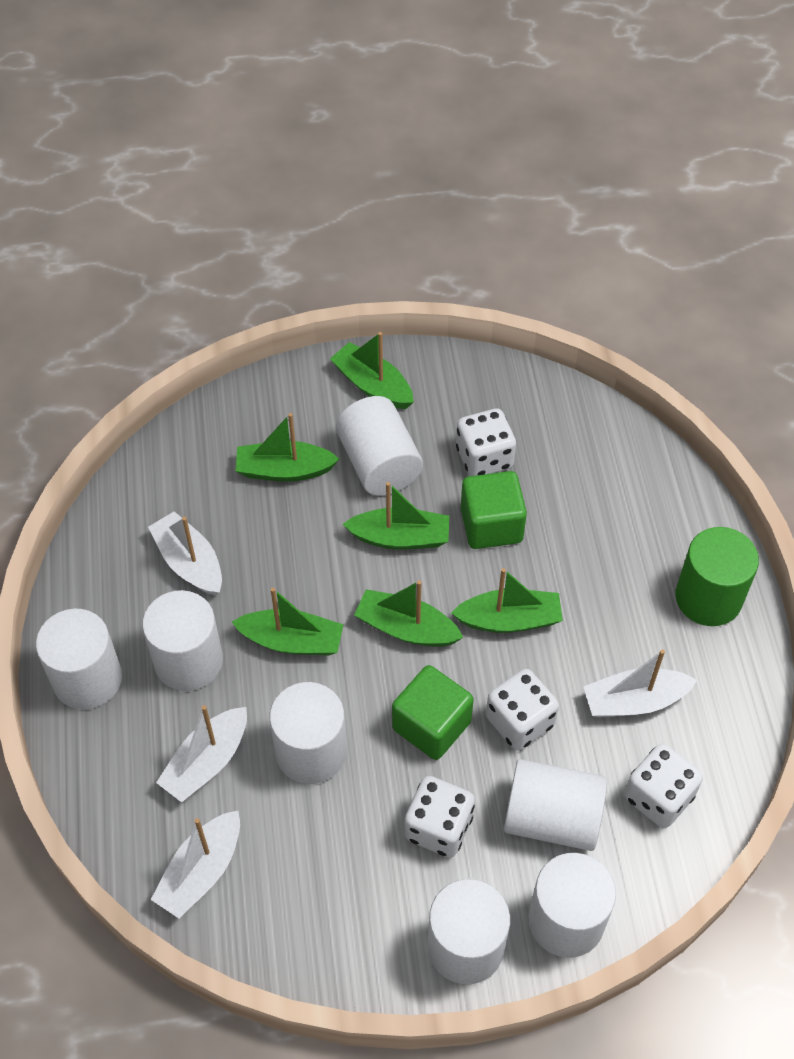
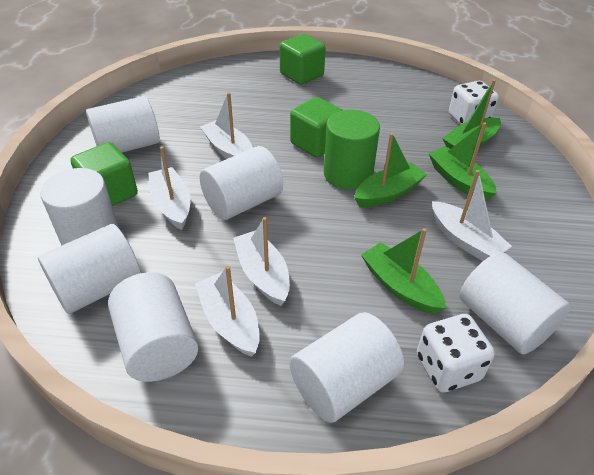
green boat: 6 -> 4
green cube: 2 -> 3
white boat: 4 -> 5
white dice: 4 -> 2

